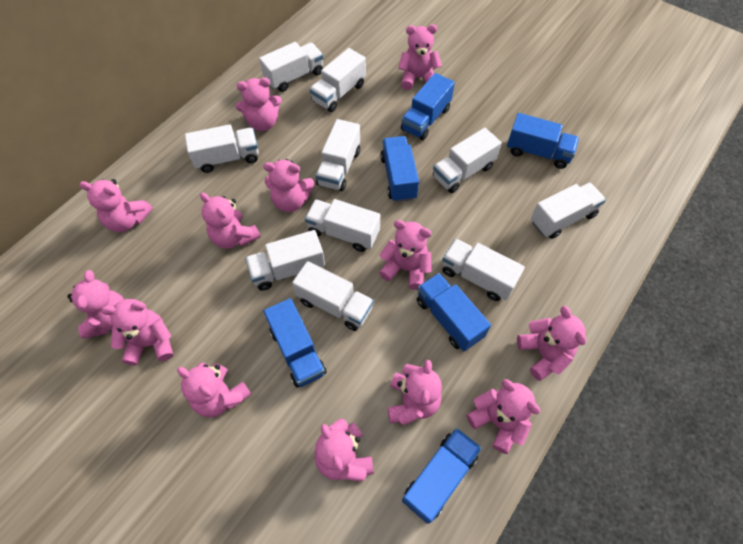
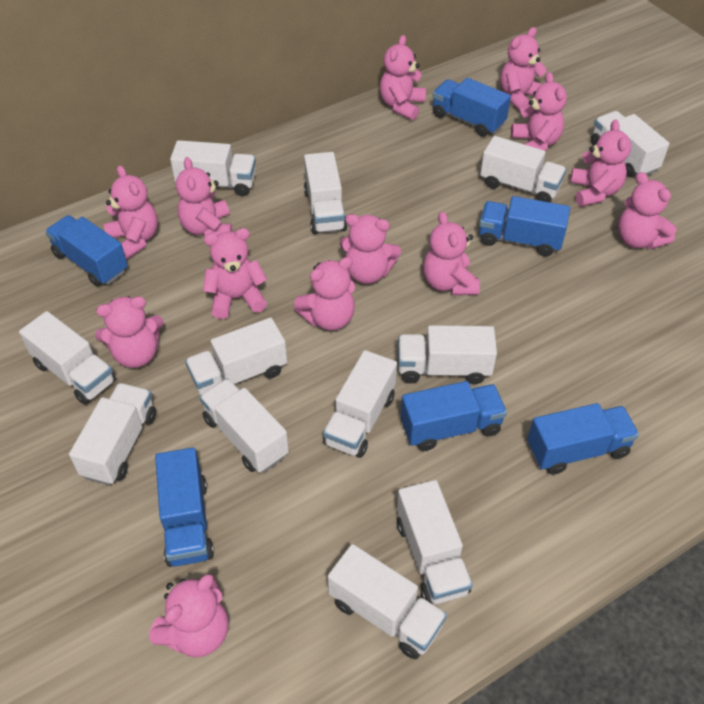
white truck: 10 -> 12

